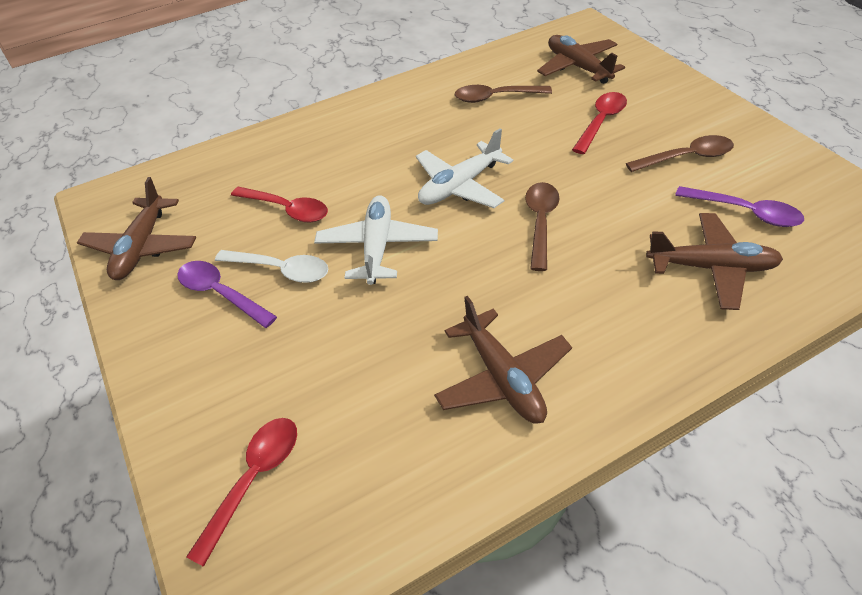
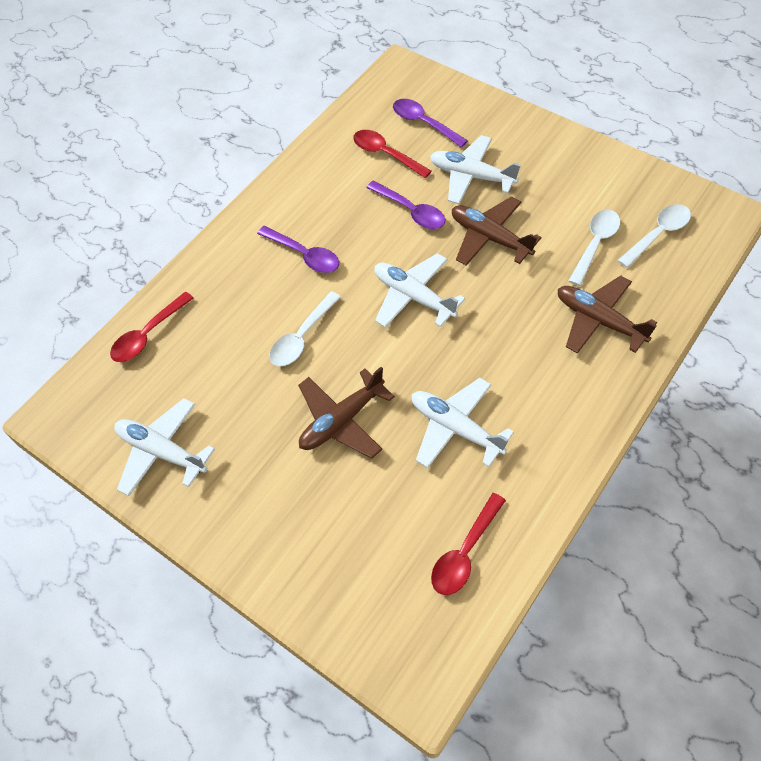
brown plane: 4 -> 3
brown spoon: 3 -> 0
purple spoon: 2 -> 3
white plane: 2 -> 4
white spoon: 1 -> 3

